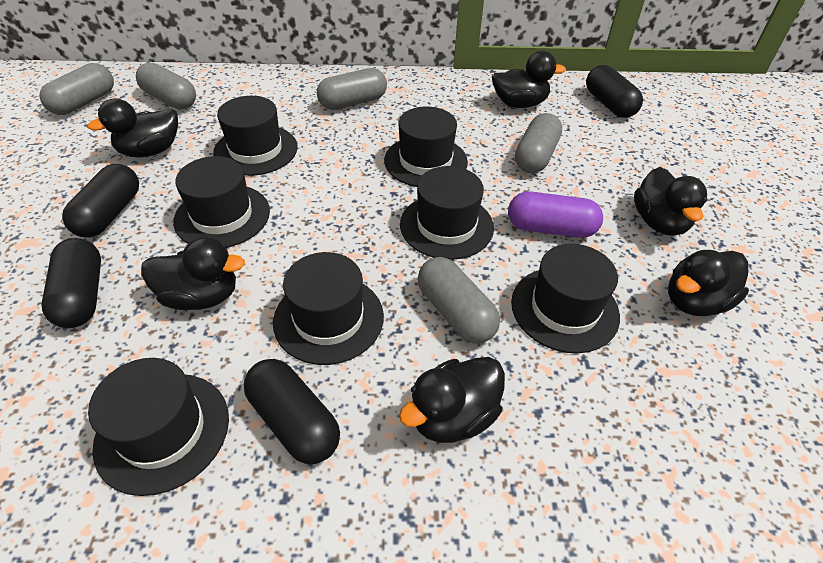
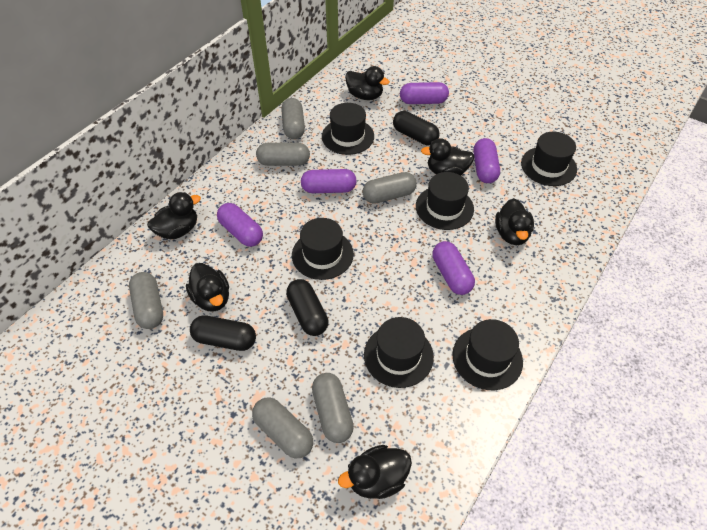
black capsule: 4 -> 3
black hat: 7 -> 6
grey capsule: 5 -> 6
purple capsule: 1 -> 5

